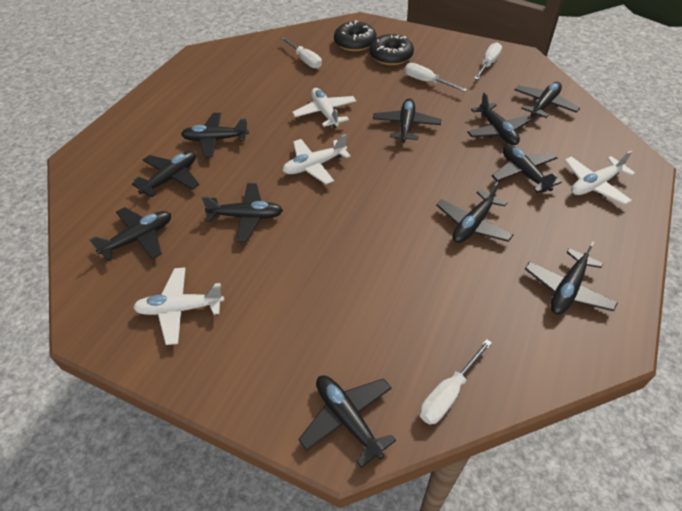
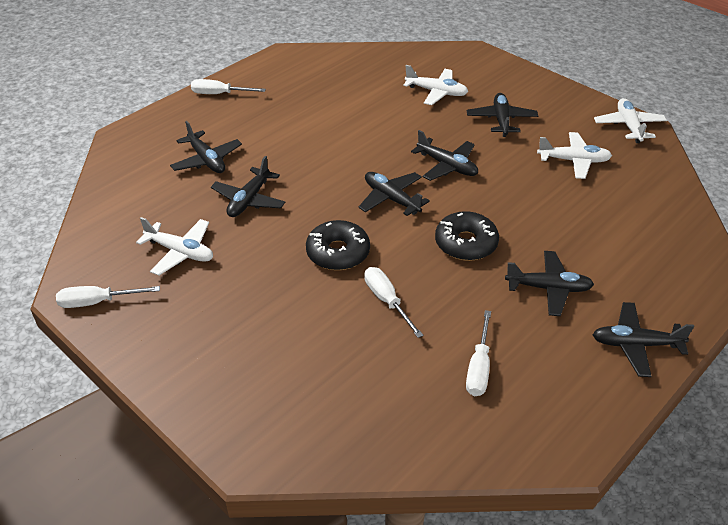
black plane: 11 -> 7

